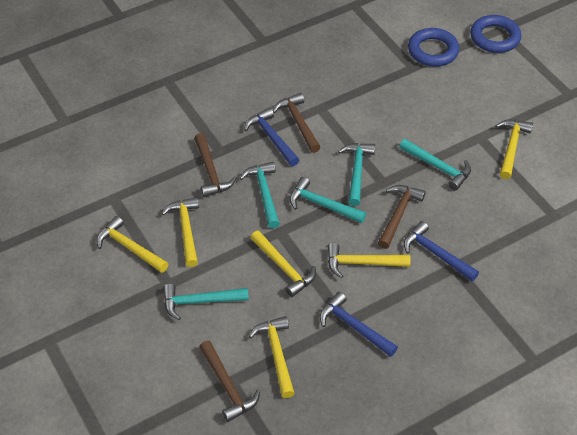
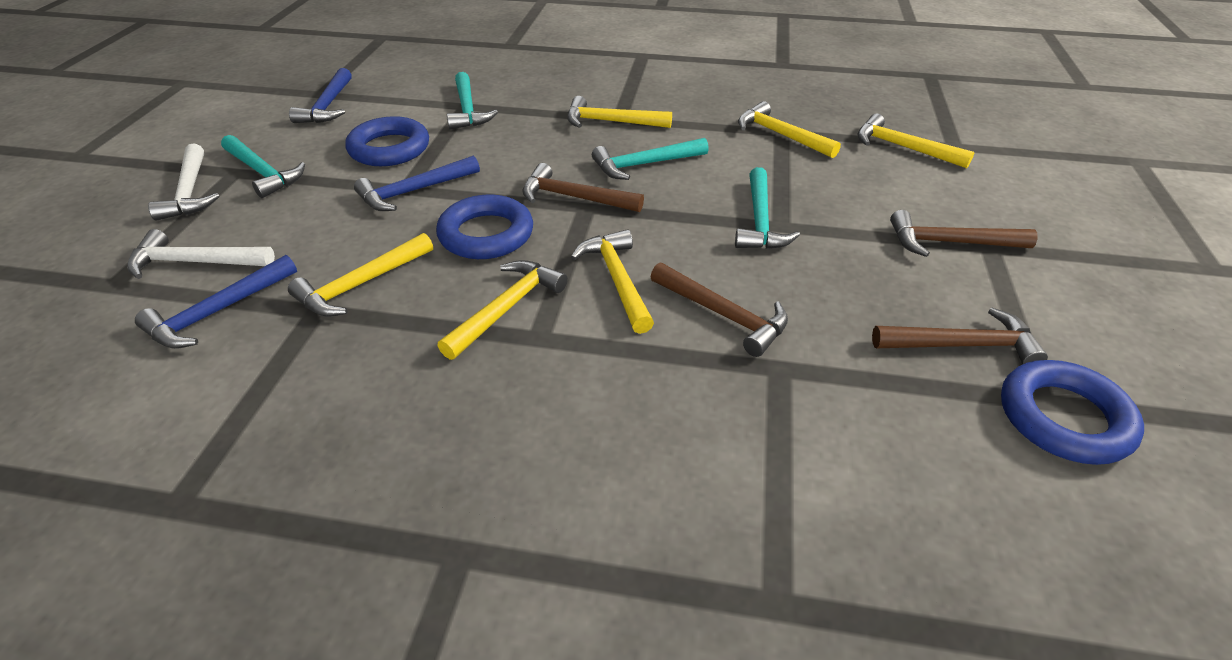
blue ring: 2 -> 3
turquoise hammer: 5 -> 4
white hammer: 0 -> 2

